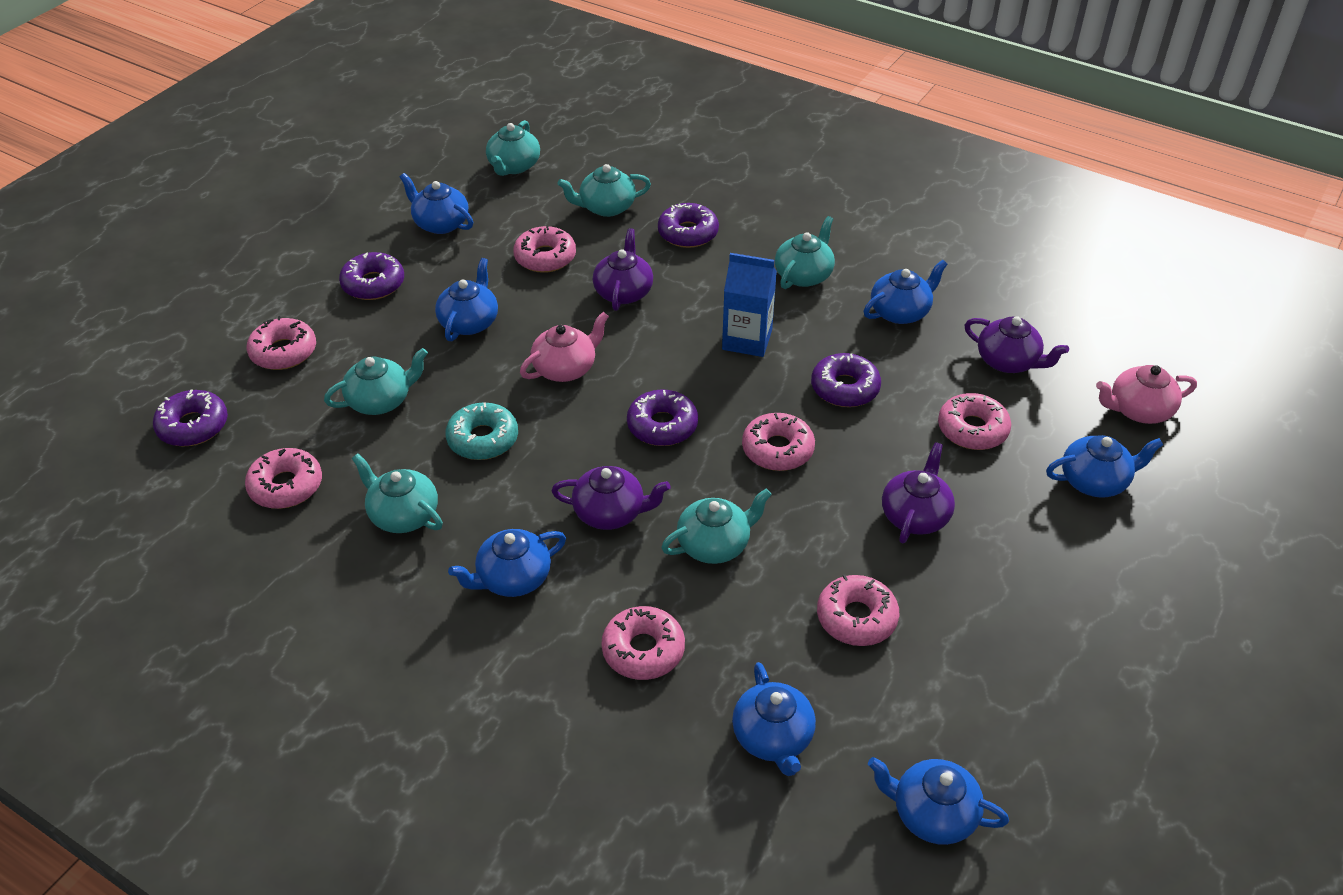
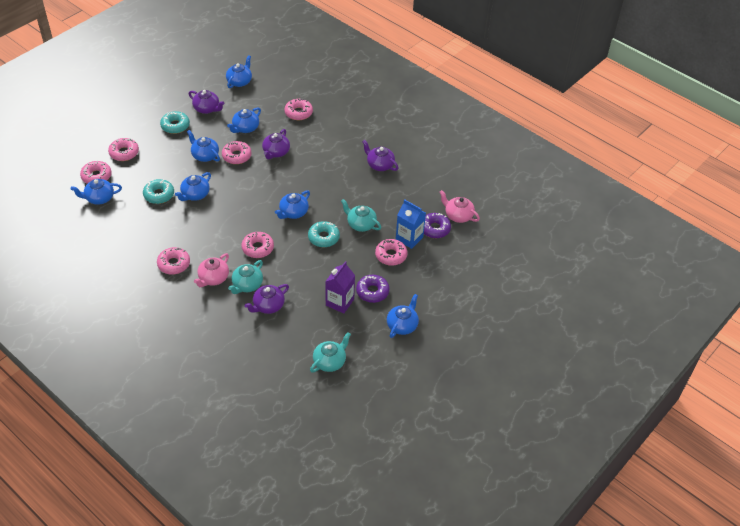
purple carton: 0 -> 1
purple donut: 5 -> 2
turquoise donut: 1 -> 3
turquoise teapot: 6 -> 3

